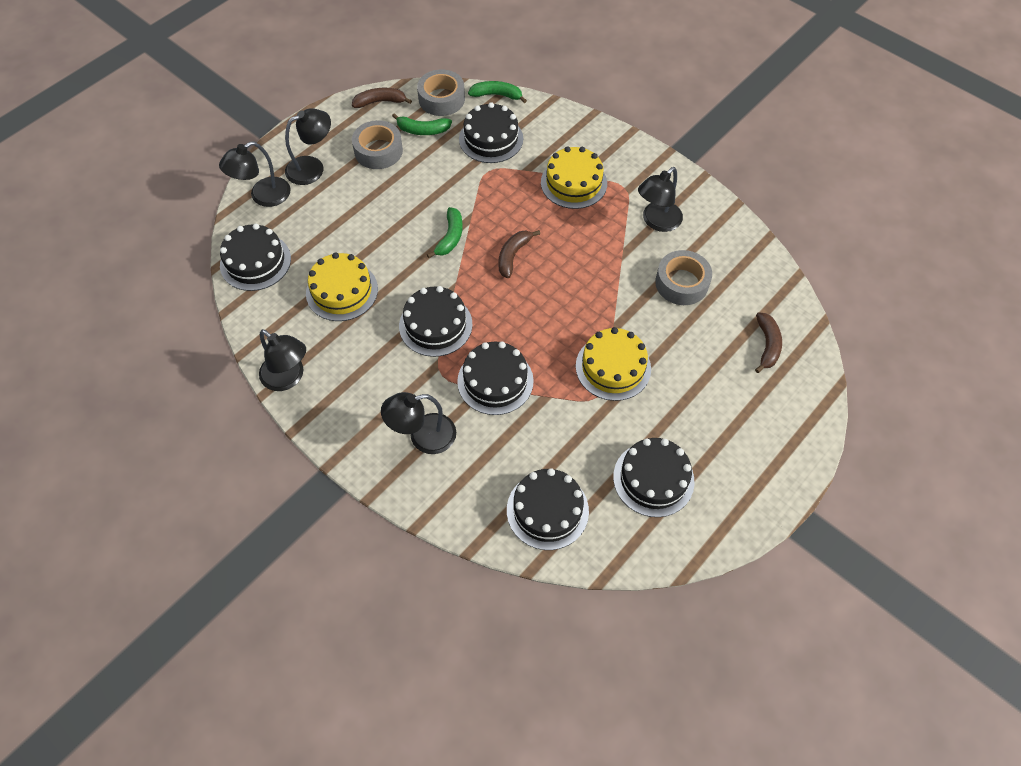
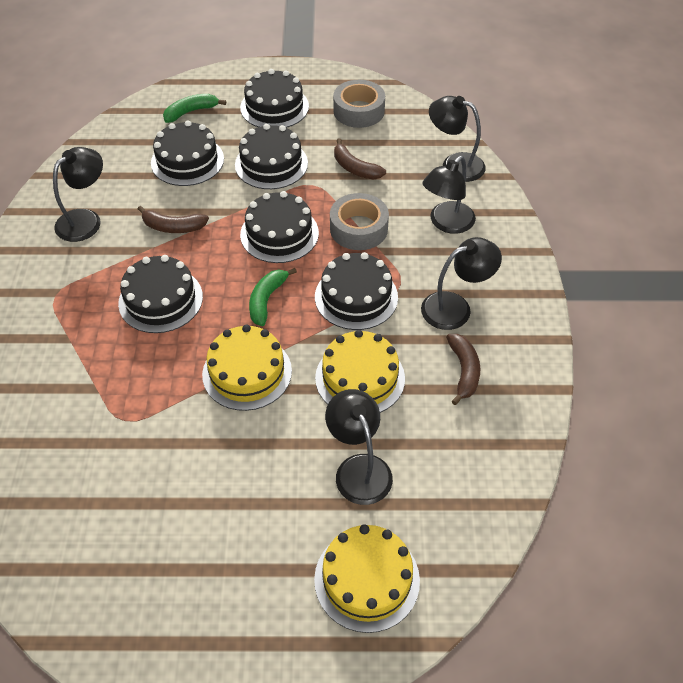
green banana: 3 -> 2
grey tape: 3 -> 2

